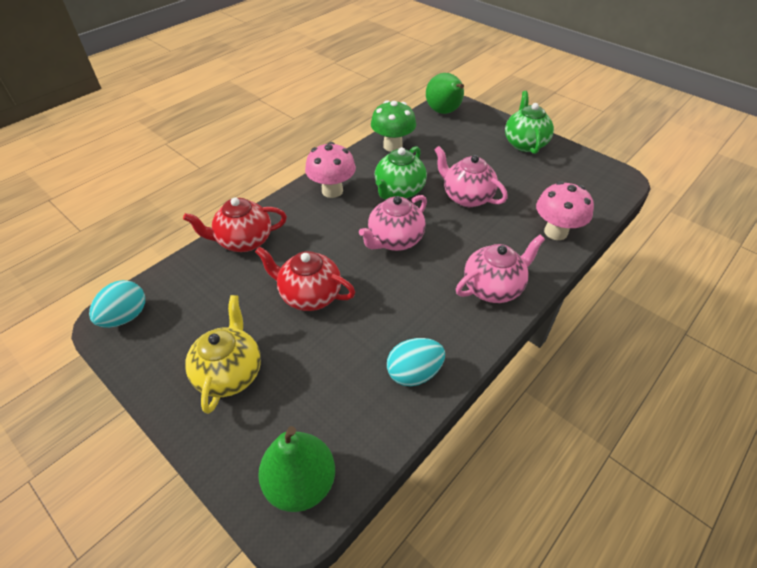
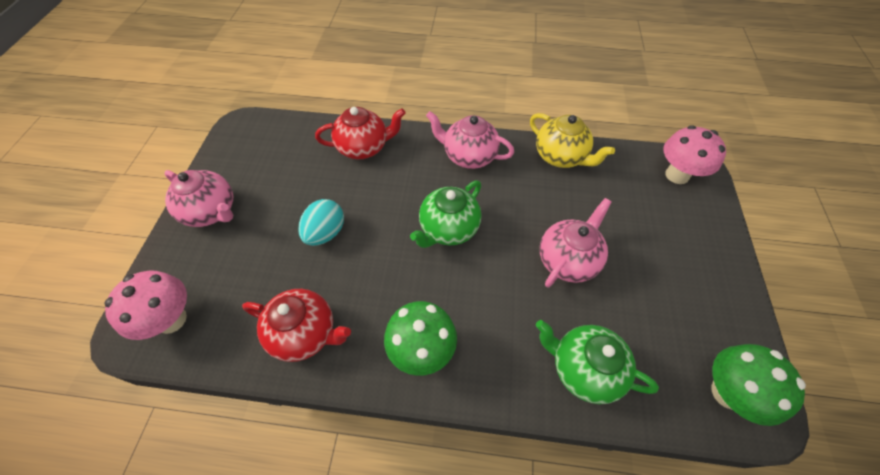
green mushroom: 1 -> 2
green pear: 2 -> 0
turquoise egg: 2 -> 1

